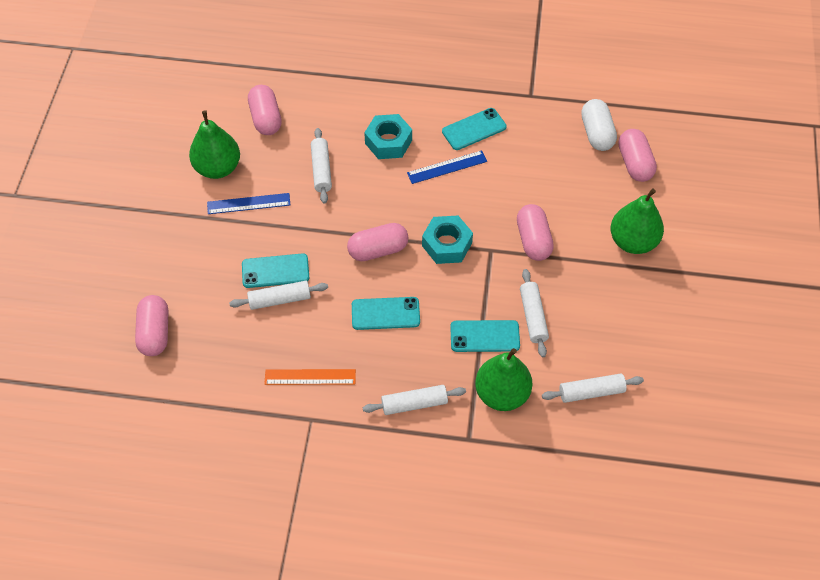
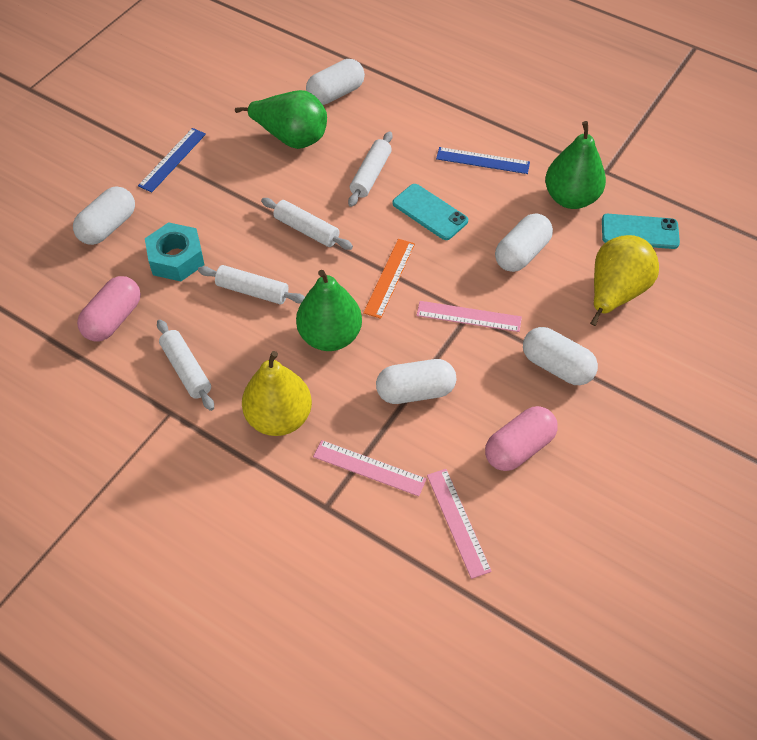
pink capsule: 5 -> 2
pink ruler: 0 -> 3
turquoise nut: 2 -> 1
turquoise phone: 4 -> 2
white capsule: 1 -> 5
white rolling pin: 5 -> 4
yellow pear: 0 -> 2

